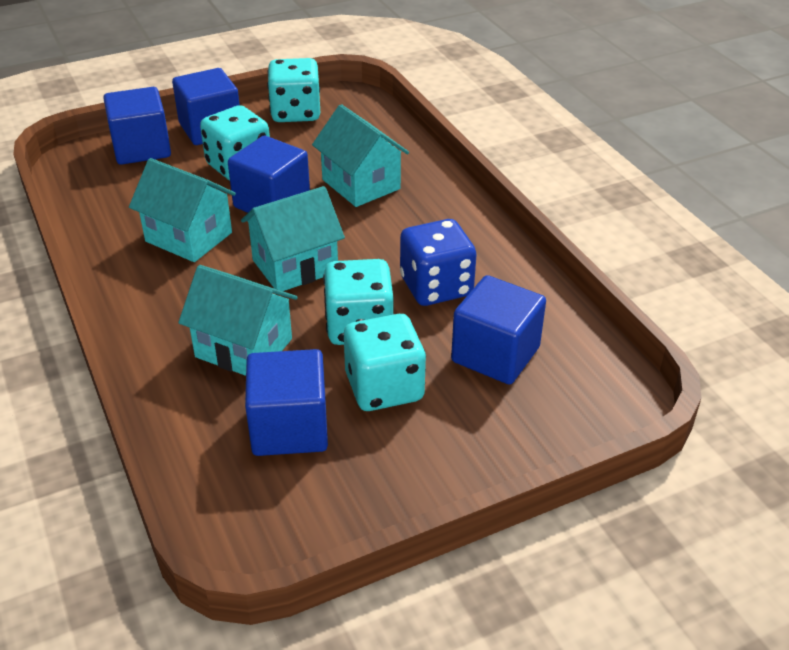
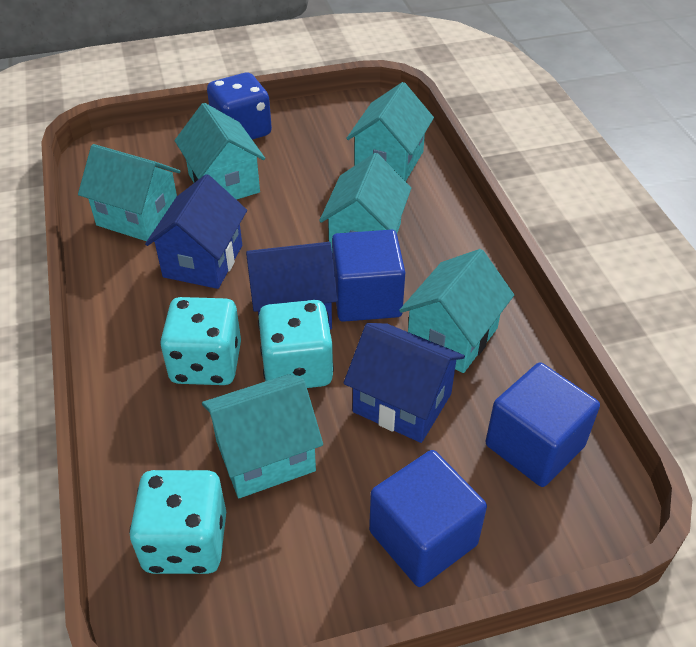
blue cube: 5 -> 3
blue house: 0 -> 3
turquoise dice: 4 -> 3
turquoise house: 4 -> 6

